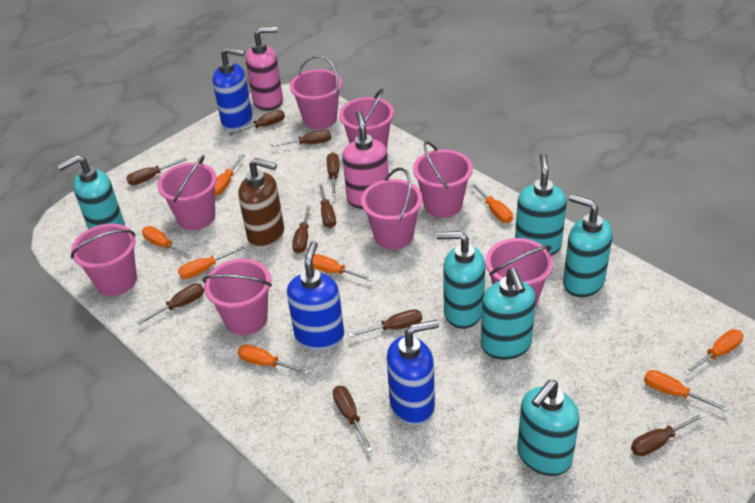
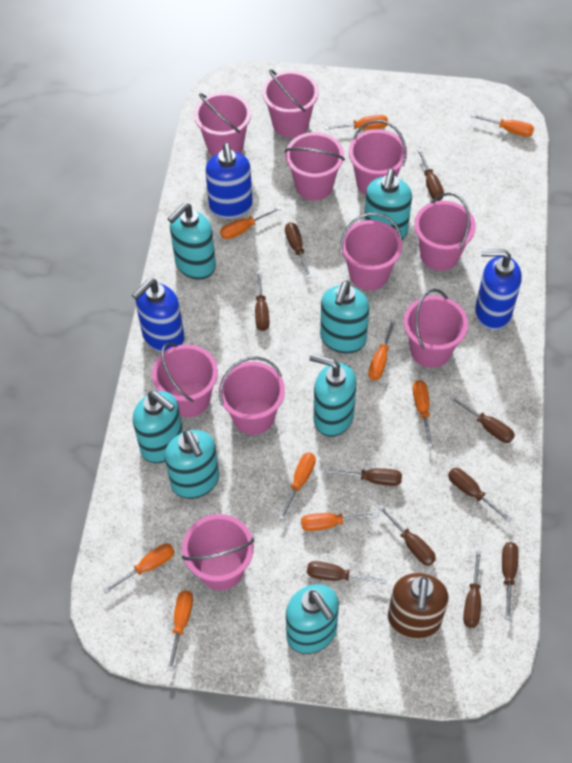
orange screwdriver: 8 -> 9
pink bucket: 8 -> 10
pink soap dispenser: 2 -> 0
turquoise soap dispenser: 6 -> 7

